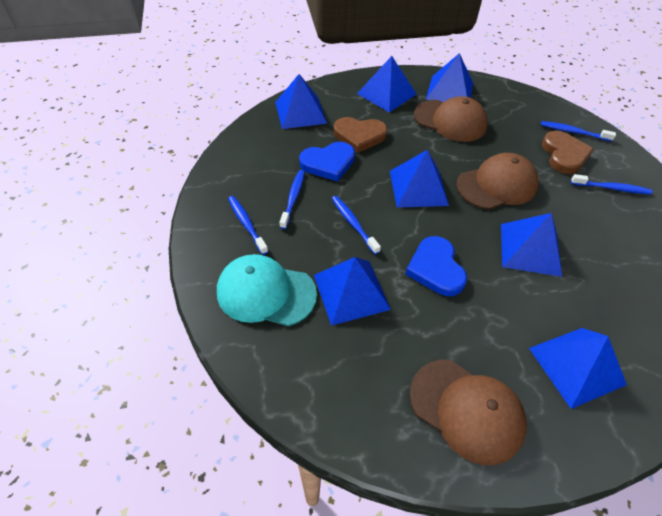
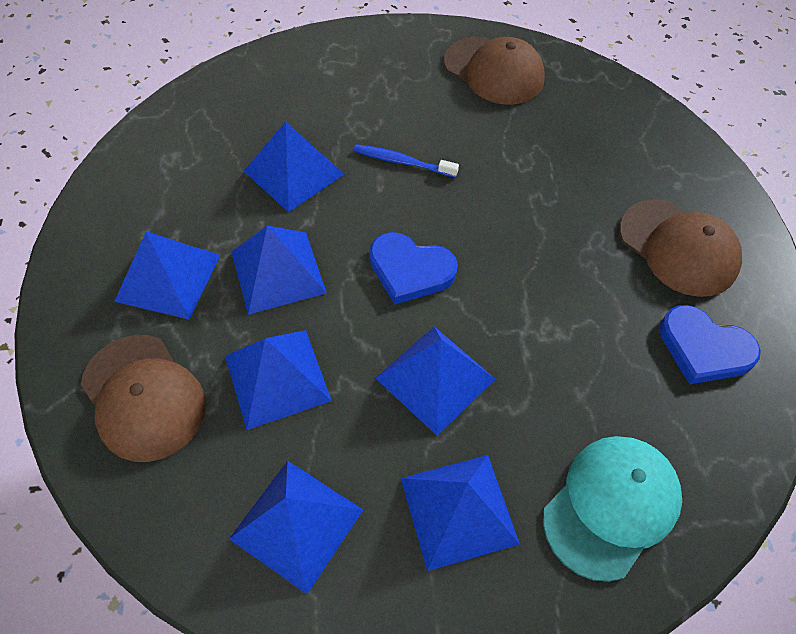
blue toothbrush: 5 -> 1
brown heart: 2 -> 0

